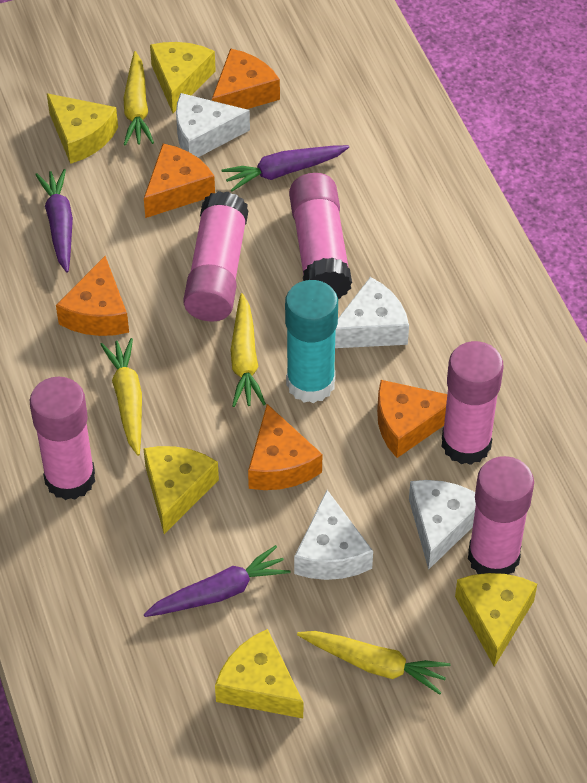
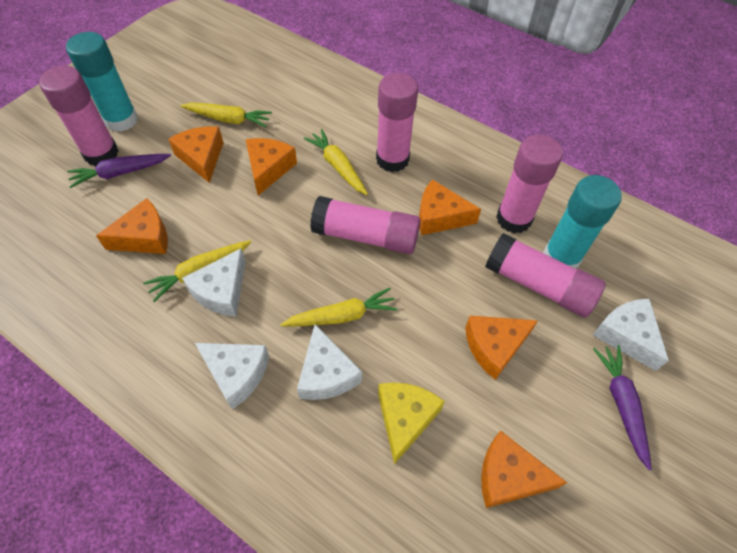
orange cheese: 5 -> 6
purple carrot: 3 -> 2
turquoise glue stick: 1 -> 2
yellow cheese: 5 -> 1

